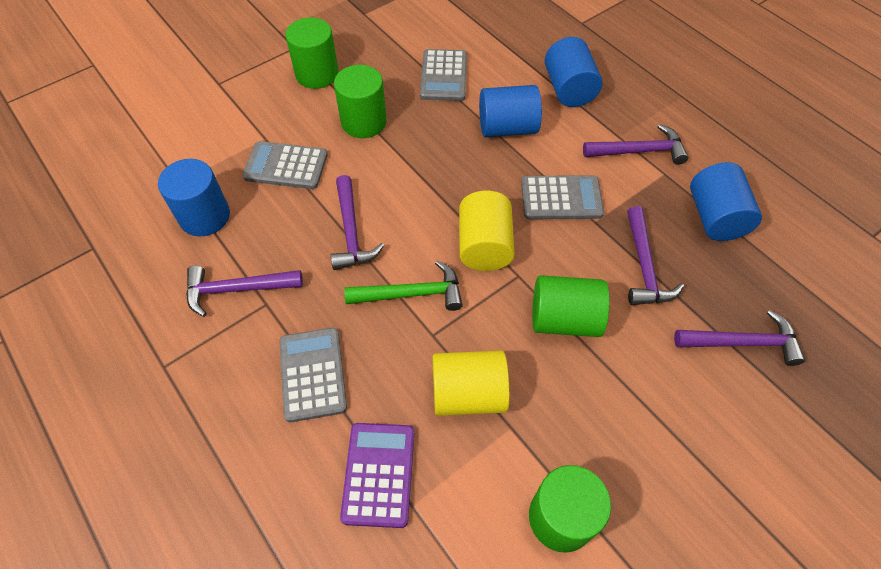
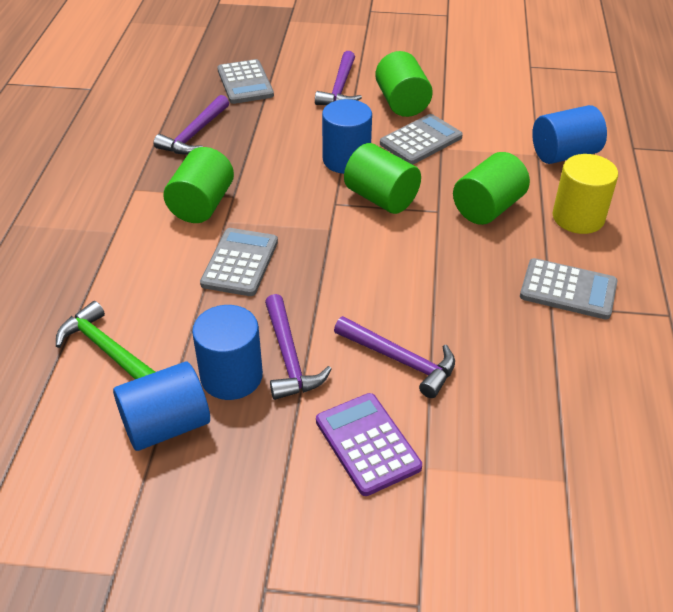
purple hammer: 5 -> 4
yellow cylinder: 2 -> 1

